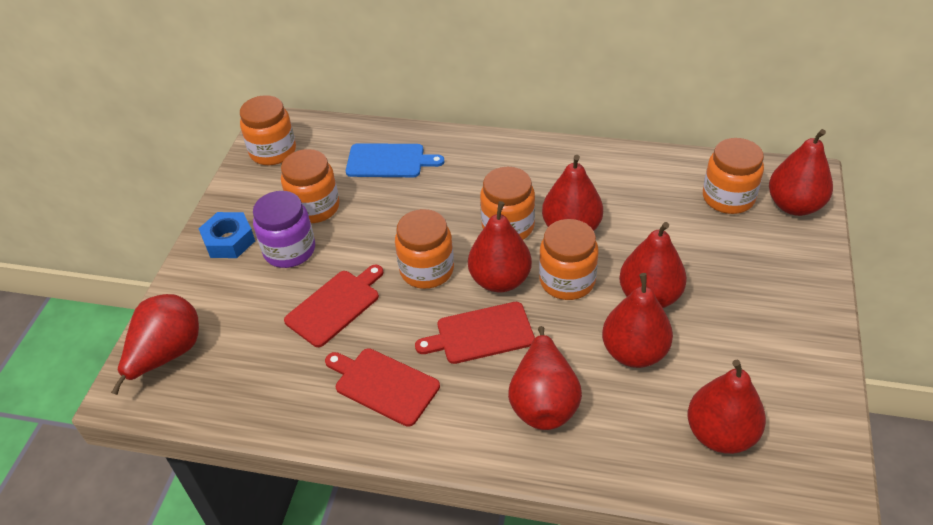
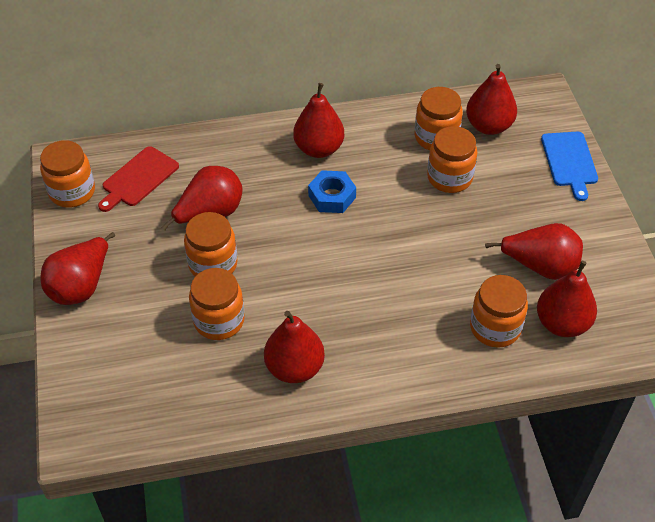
purple jar: 1 -> 0
red cutting board: 3 -> 1
red pear: 8 -> 7

